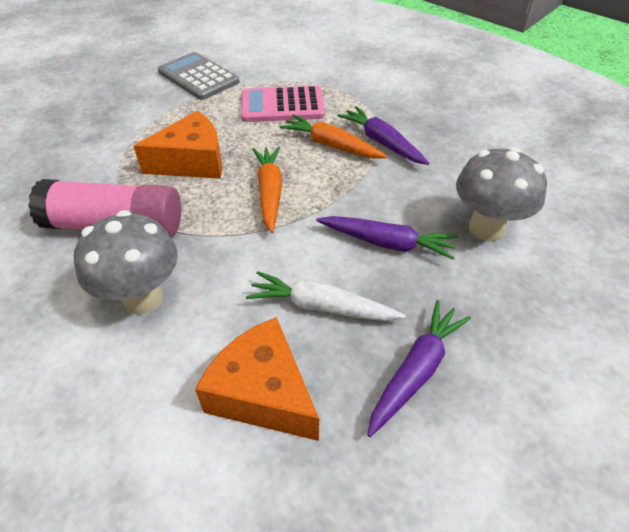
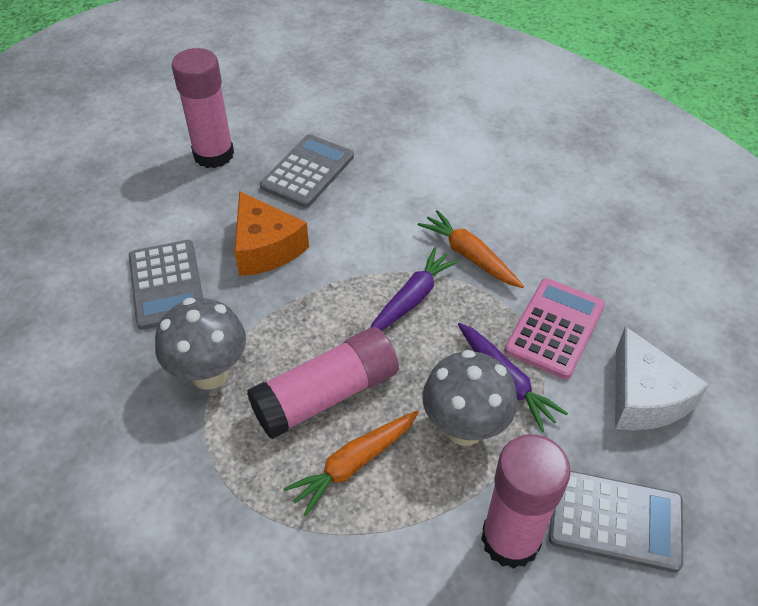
grey calculator: 1 -> 3
orange cheese: 2 -> 1
pink glue stick: 1 -> 3
purple carrot: 3 -> 2
white carrot: 1 -> 0
white cheese: 0 -> 1

